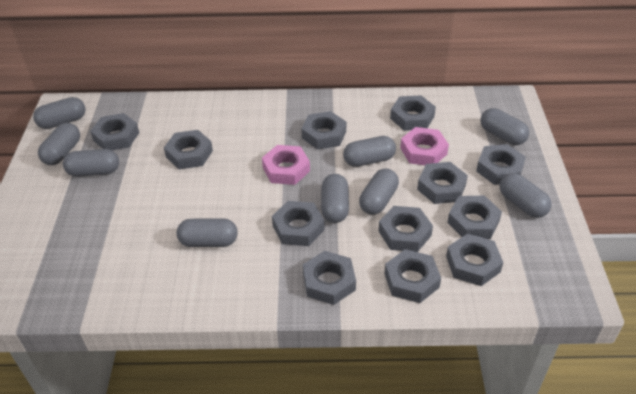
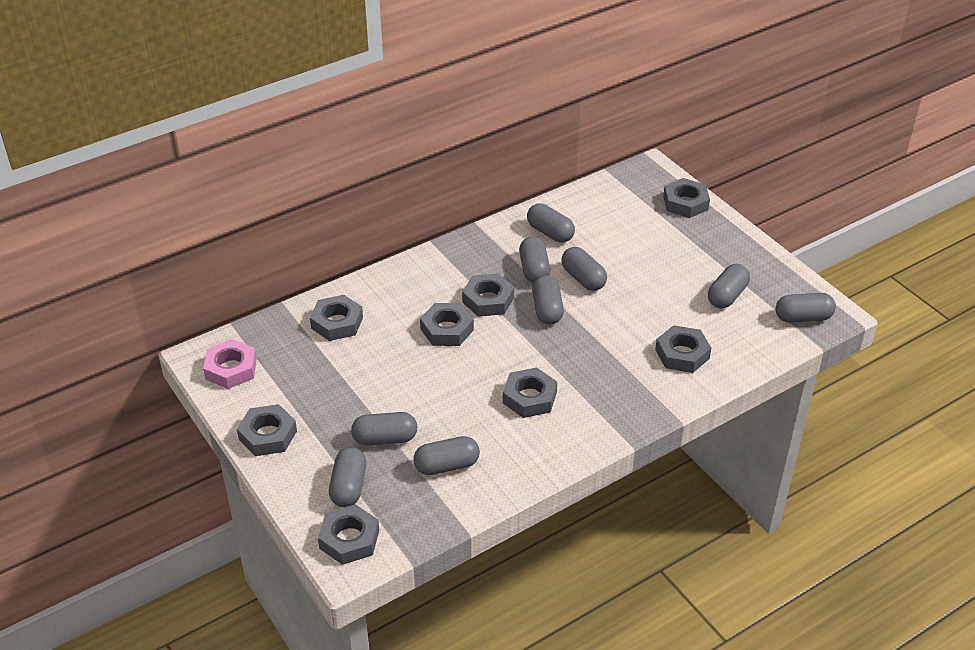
grey nut: 12 -> 8
pink nut: 2 -> 1

